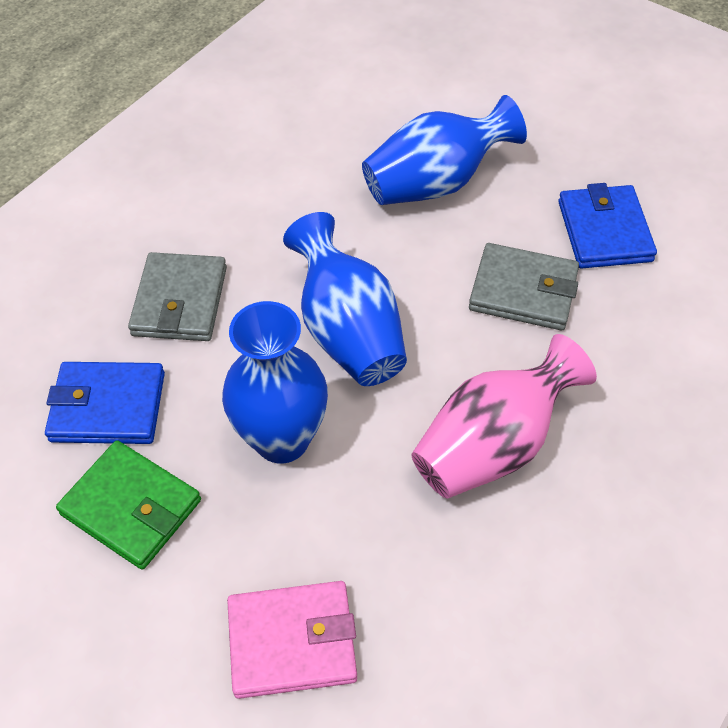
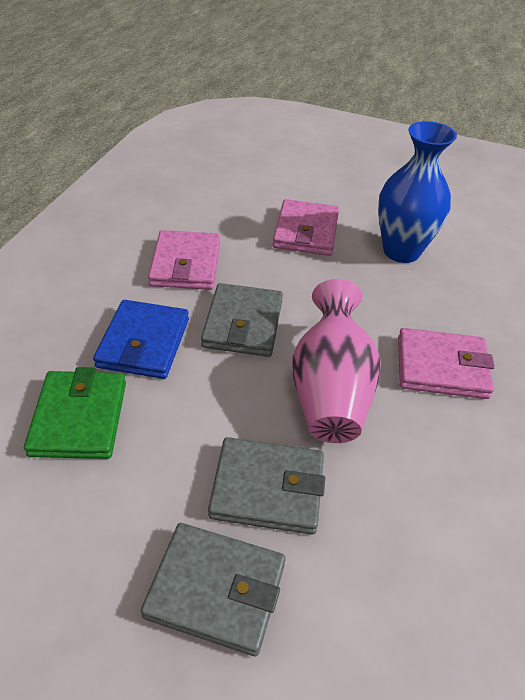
blue vase: 3 -> 1
blue wallet: 2 -> 1
grey wallet: 2 -> 3
pink wallet: 1 -> 3

